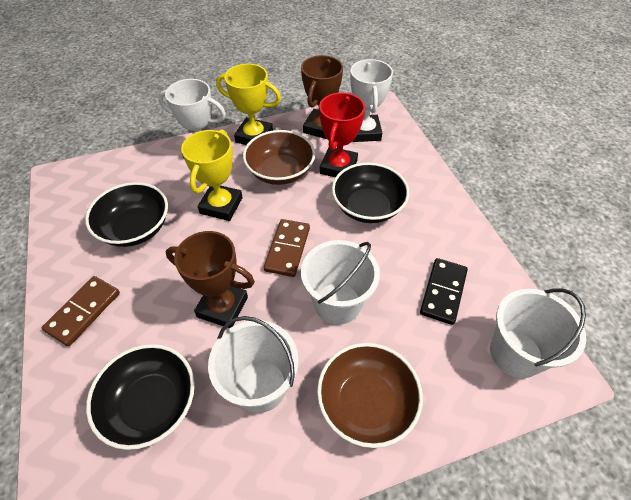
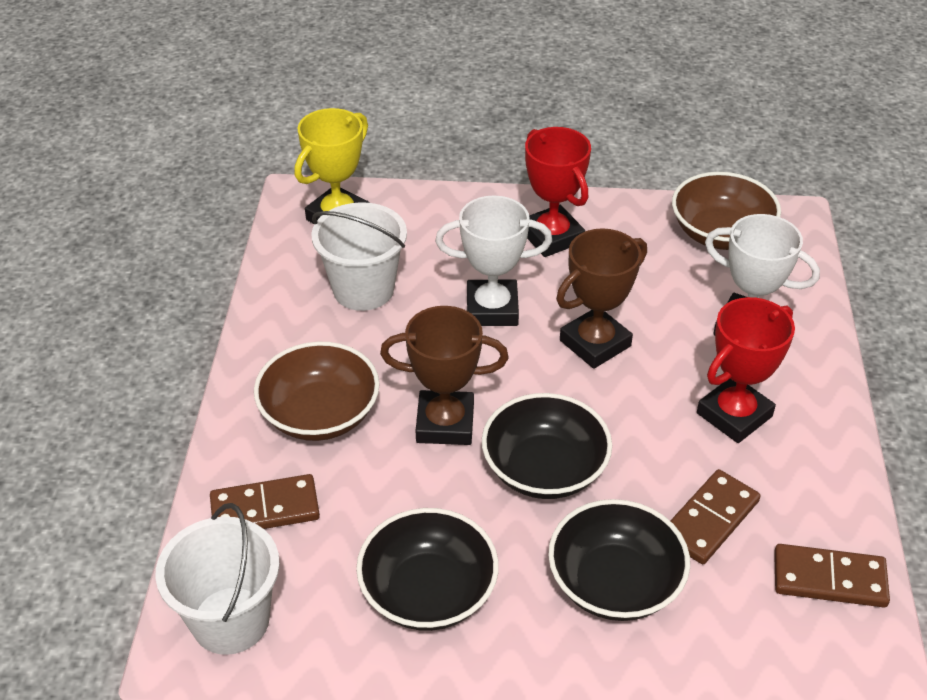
black domino: 1 -> 0
brown domino: 2 -> 3
red trophy: 1 -> 2
white bucket: 3 -> 2
yellow trophy: 2 -> 1

